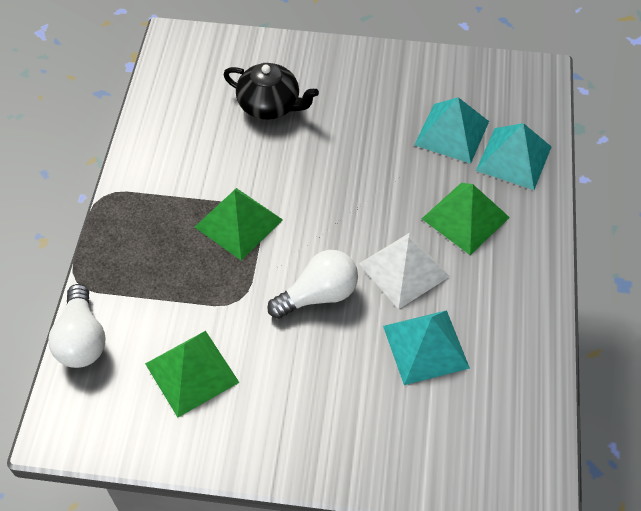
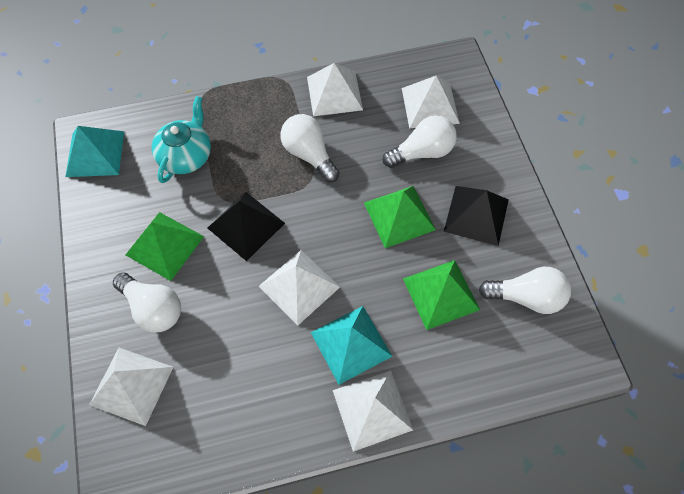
black pyramid: 0 -> 2
black teapot: 1 -> 0
turquoise pyramid: 3 -> 2
turquoise teapot: 0 -> 1
white light bulb: 2 -> 4
white pyramid: 1 -> 5

